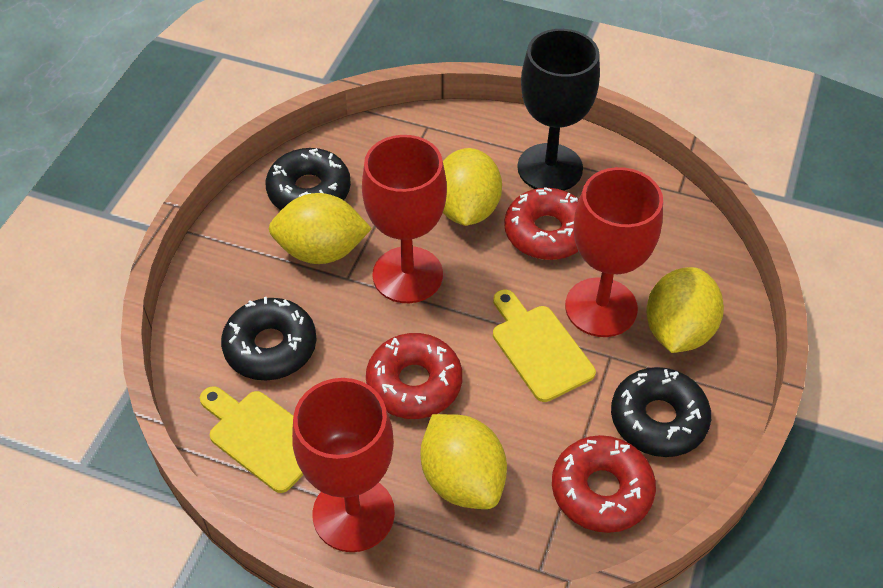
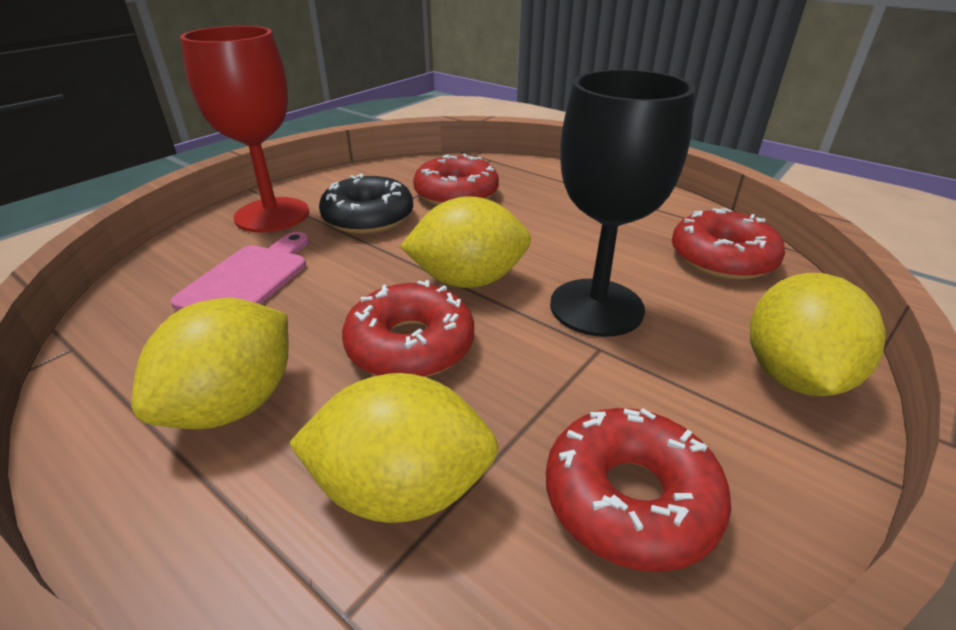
black donut: 3 -> 1
pink cutting board: 0 -> 1
red donut: 3 -> 4
red goblet: 3 -> 1
yellow cutting board: 2 -> 0

